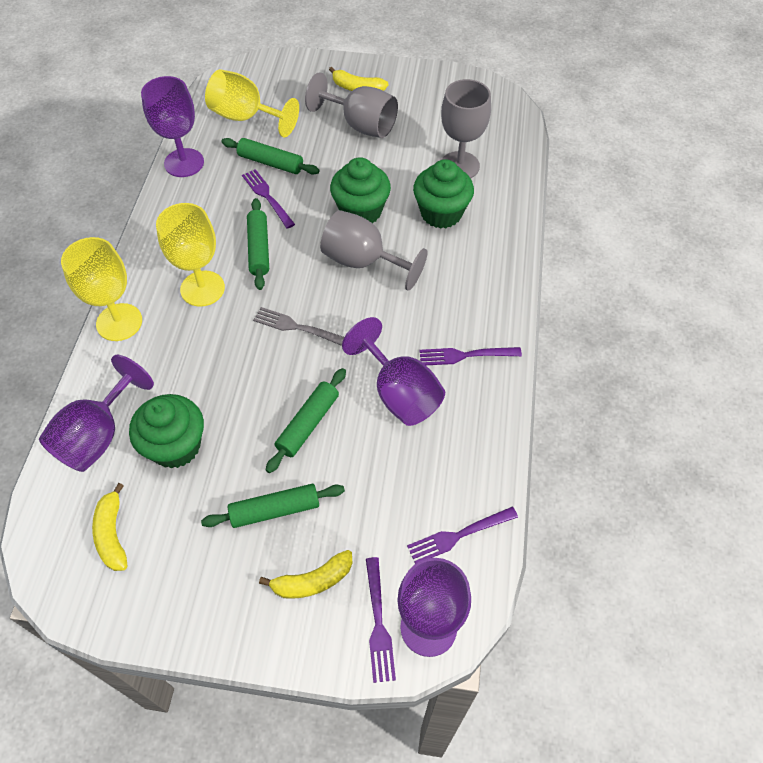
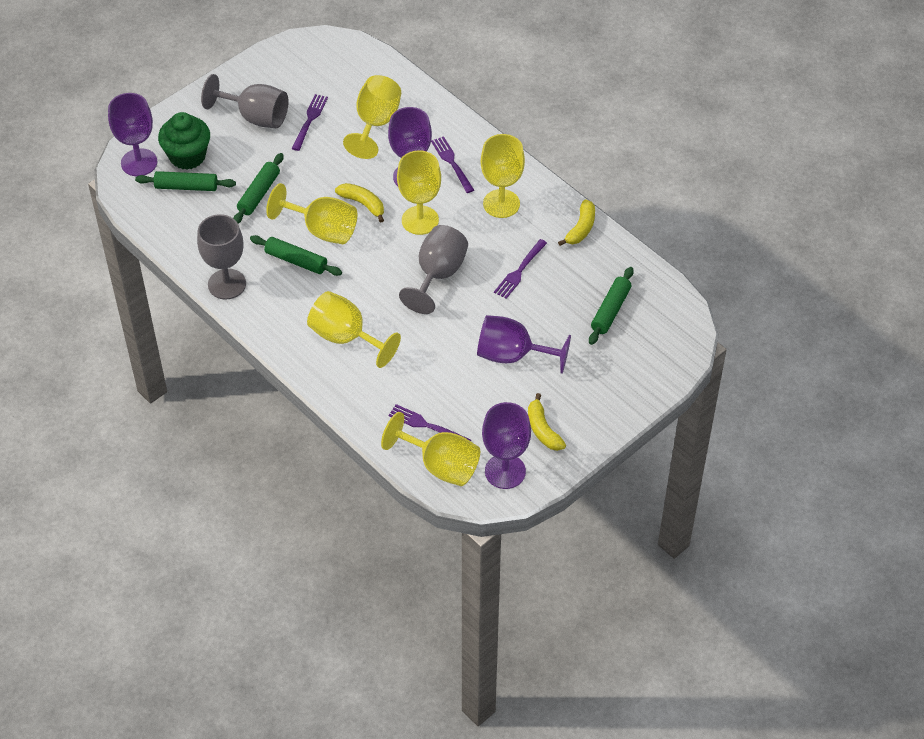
green cupcake: 3 -> 1
grey fork: 1 -> 0
yellow goblet: 3 -> 6

